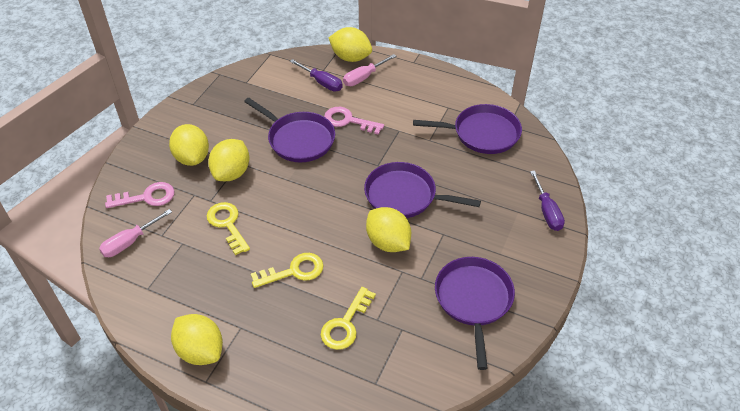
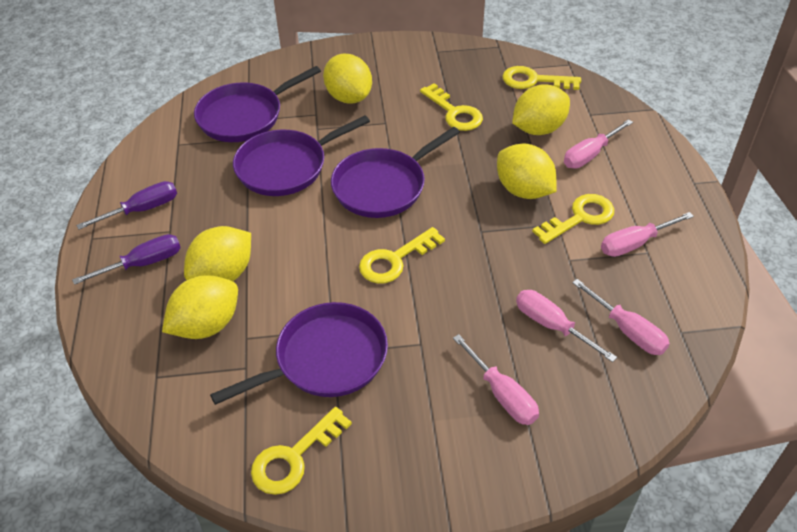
pink key: 2 -> 0
pink screwdriver: 2 -> 5
yellow key: 3 -> 5

